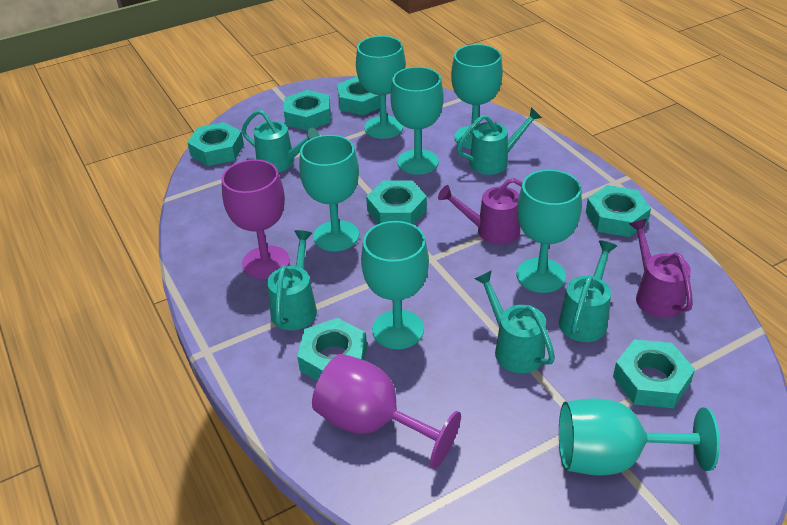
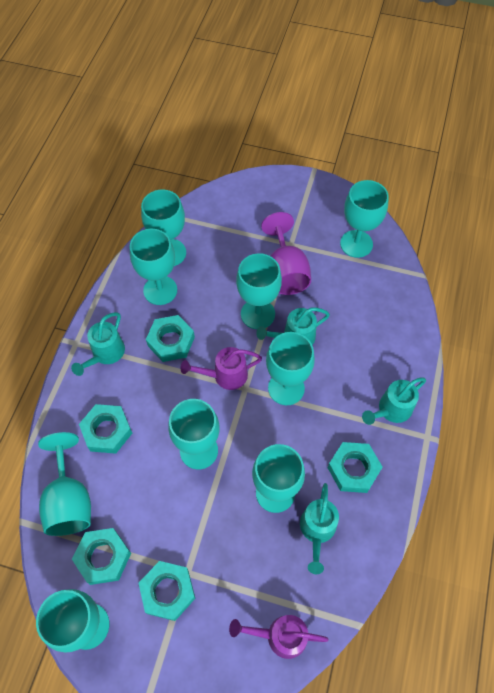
purple goblet: 2 -> 1
turquoise goblet: 7 -> 9
turquoise nut: 7 -> 5
turquoise watering can: 5 -> 4

